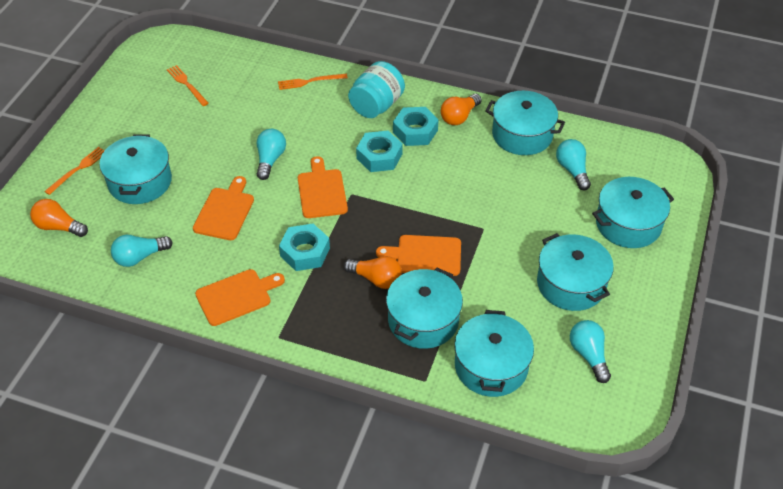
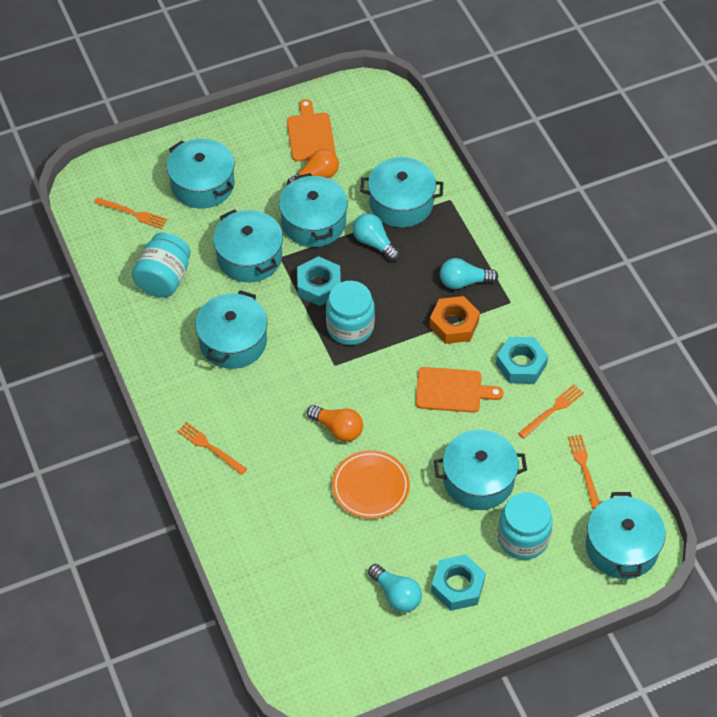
orange cutting board: 4 -> 2
orange fork: 3 -> 4
orange light bulb: 3 -> 2
orange nut: 0 -> 1
orange plate: 0 -> 1
turquoise jar: 1 -> 3
turquoise light bulb: 4 -> 3
turquoise pot: 6 -> 7

